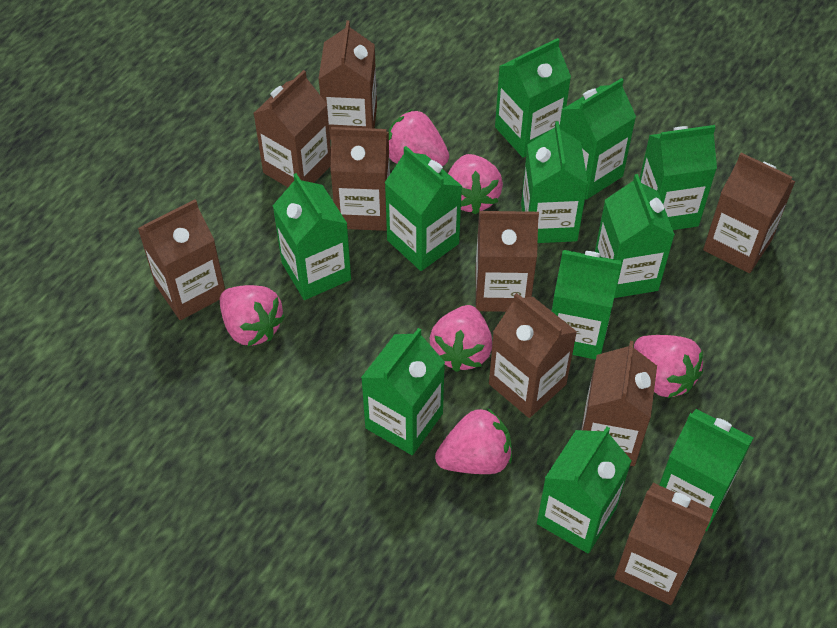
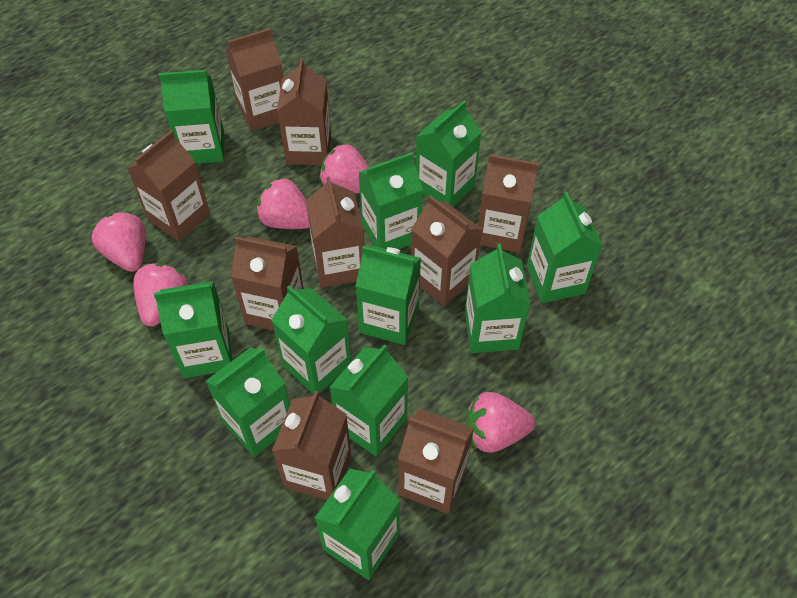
pink strawberry: 6 -> 5

